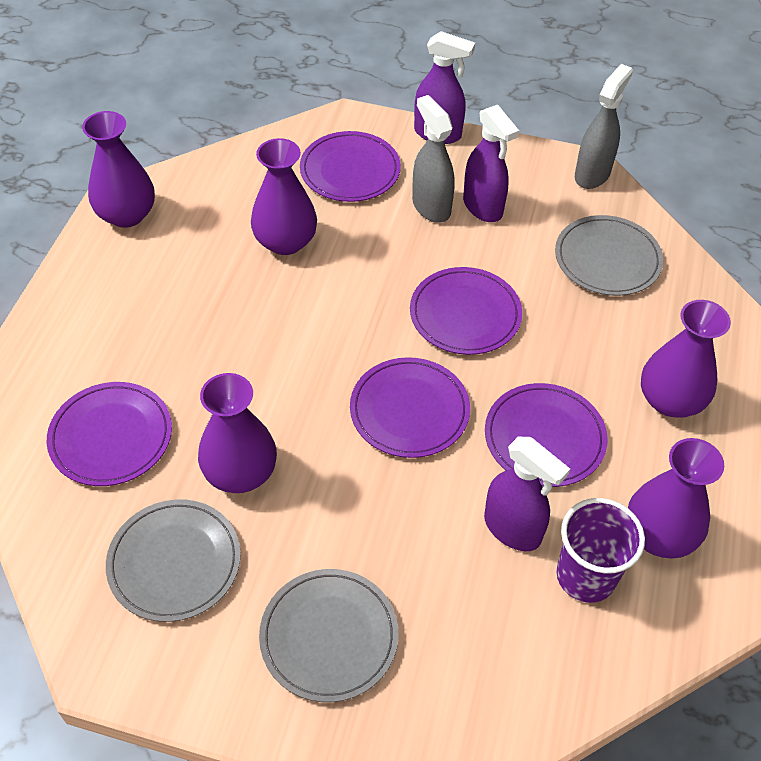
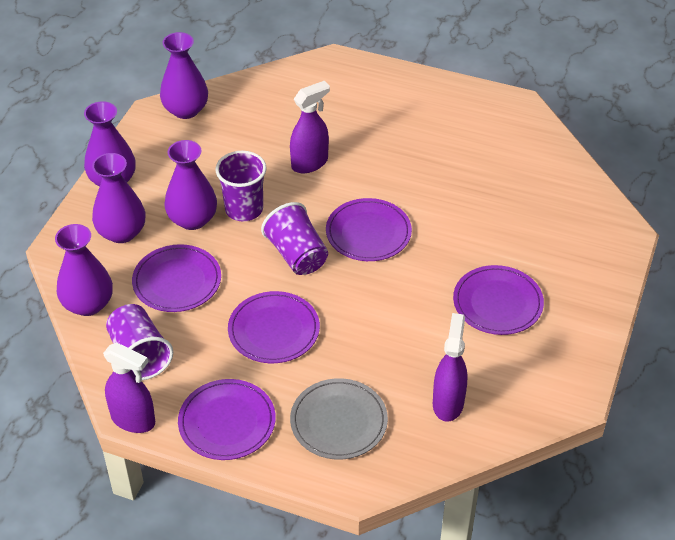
grey plate: 3 -> 1
grey spray bottle: 2 -> 0
purple cup: 1 -> 3

